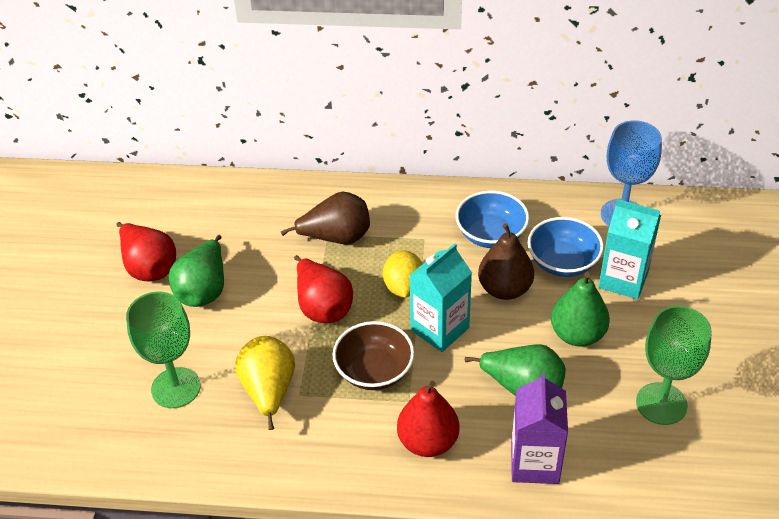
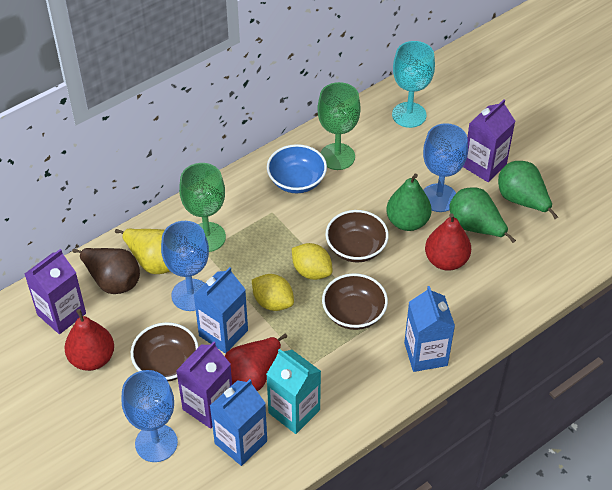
blue bowl: 2 -> 1
blue carton: 0 -> 3
blue goblet: 1 -> 3
brown bowl: 1 -> 3
brown pear: 2 -> 1
purple carton: 1 -> 3
turquoise carton: 2 -> 1
turquoise goblet: 0 -> 1
yellow lemon: 1 -> 2

